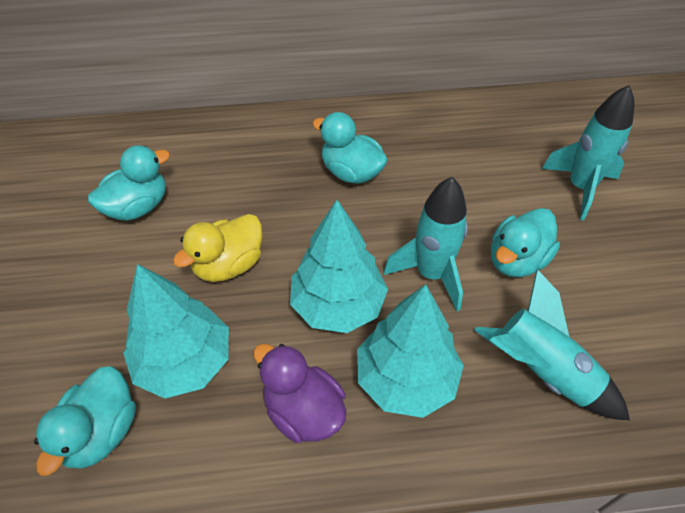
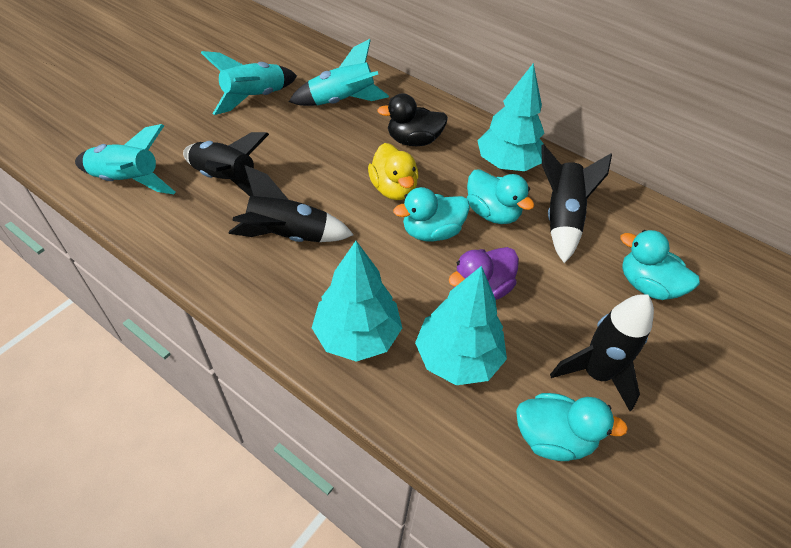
black duck: 0 -> 1
black rocket: 0 -> 4

